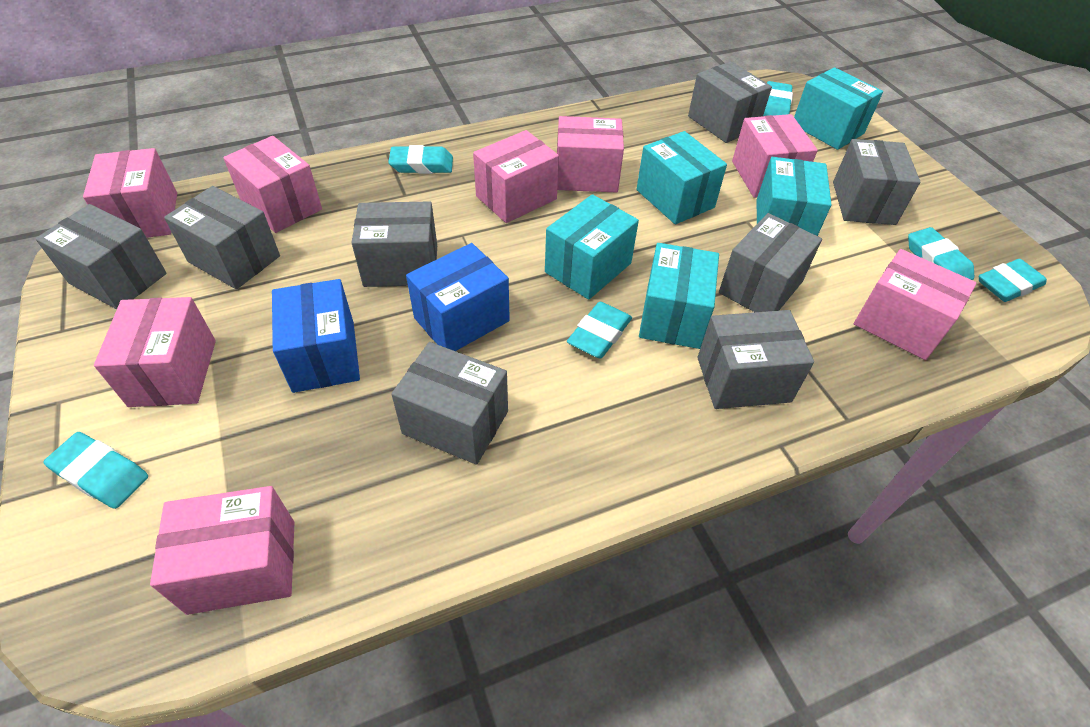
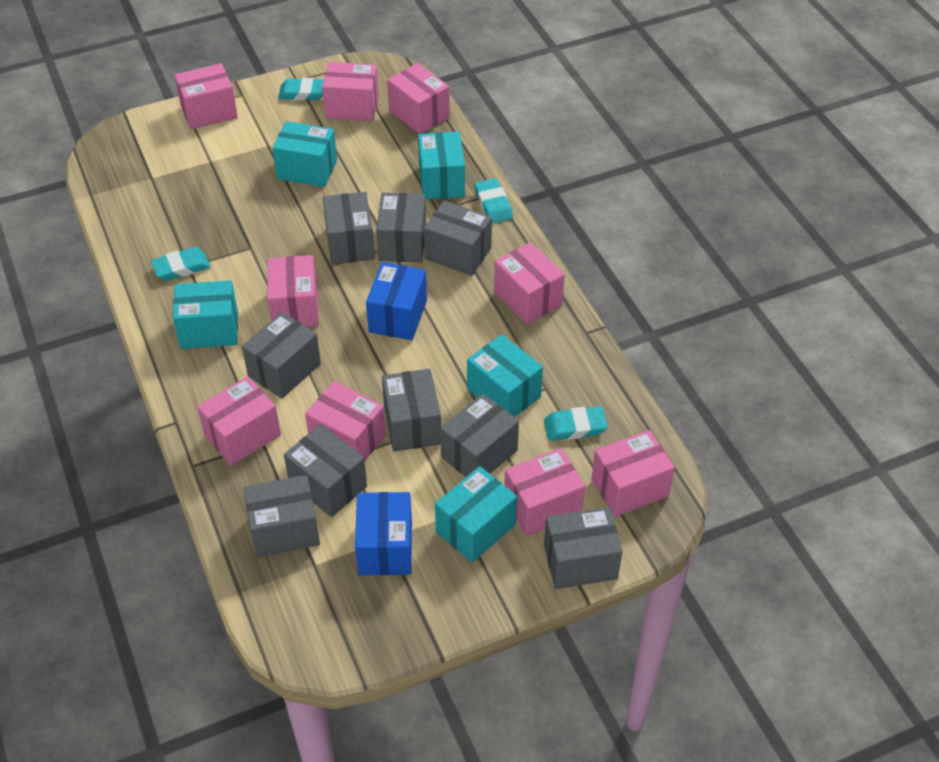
grey box: 8 -> 9
pink box: 8 -> 9
turquoise eraser: 6 -> 4

